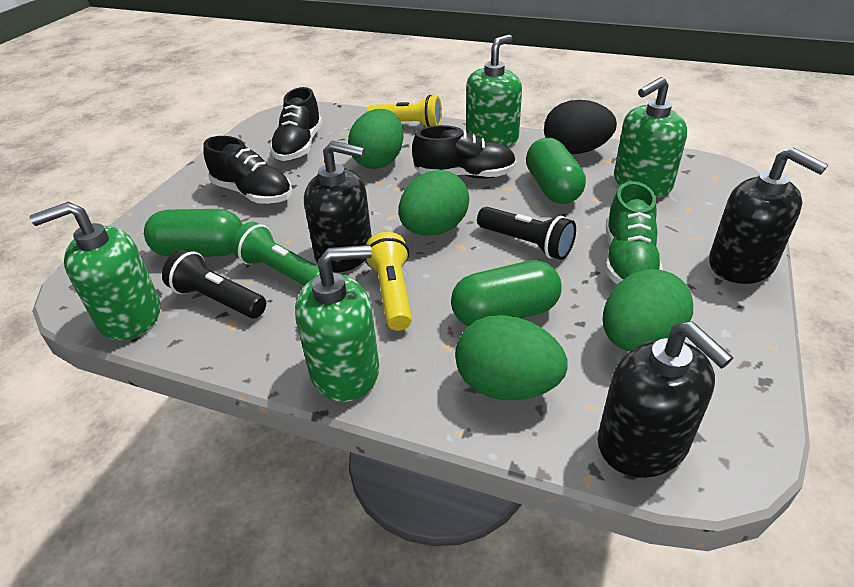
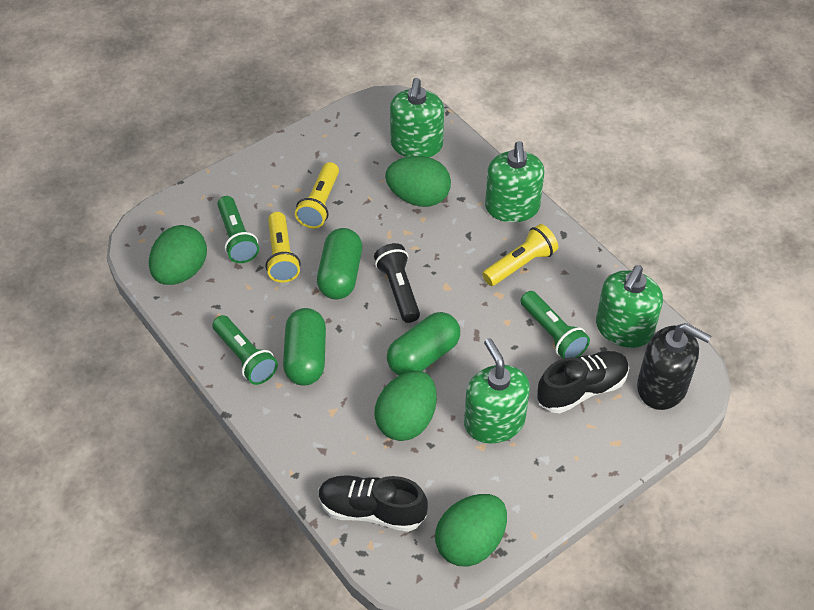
black egg: 1 -> 0
black flashlight: 2 -> 1
black shoe: 3 -> 2
black soap dispenser: 3 -> 1
green flashlight: 1 -> 3
green shoe: 1 -> 0
yellow flashlight: 2 -> 3

